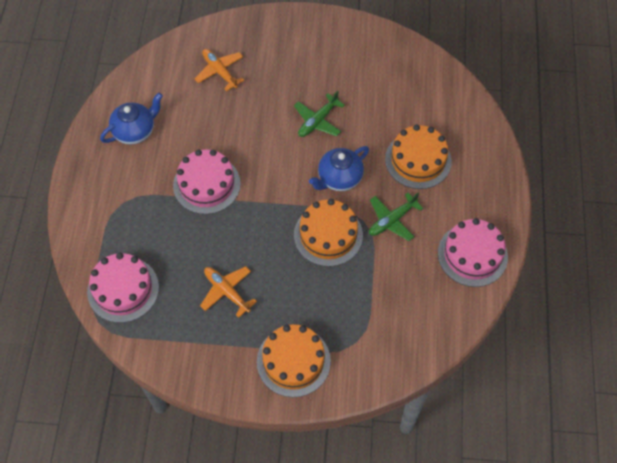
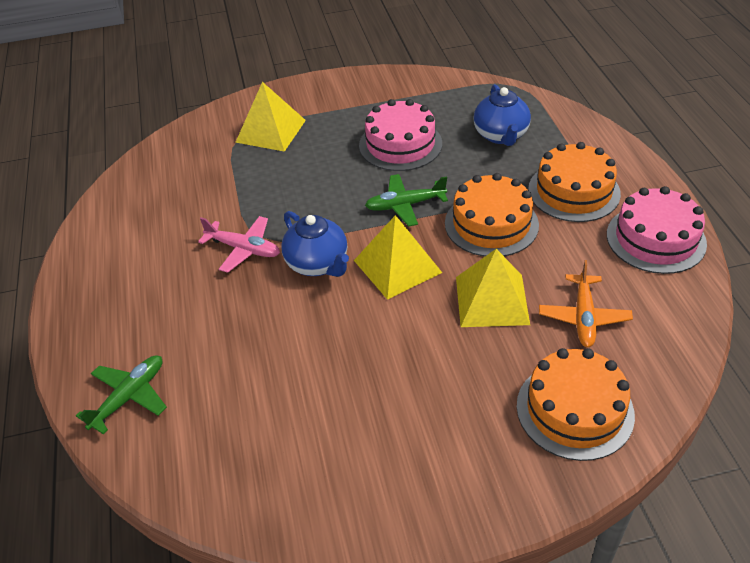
orange plane: 2 -> 1
pink cake: 3 -> 2
pink plane: 0 -> 1
yellow pyramid: 0 -> 3

